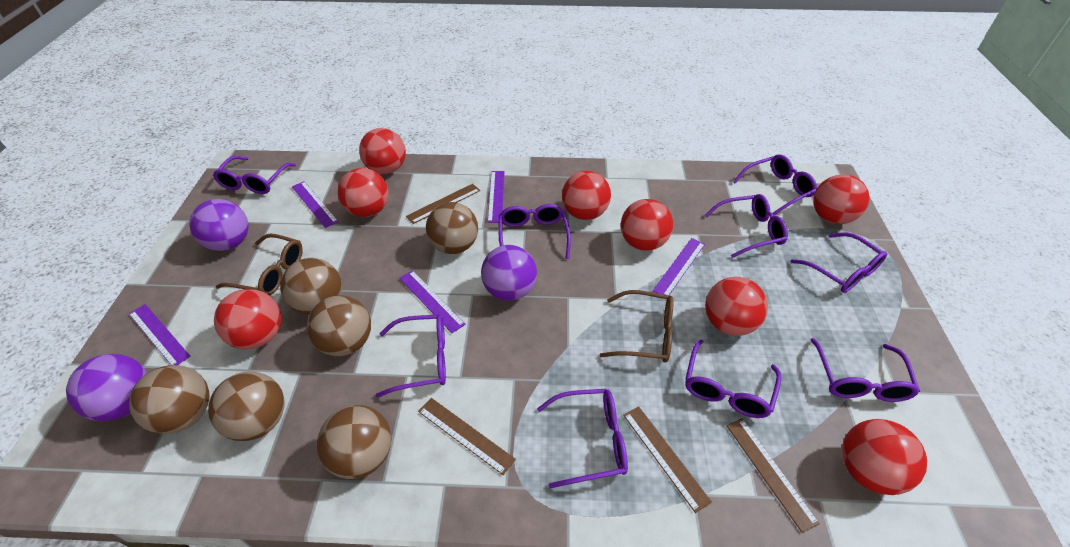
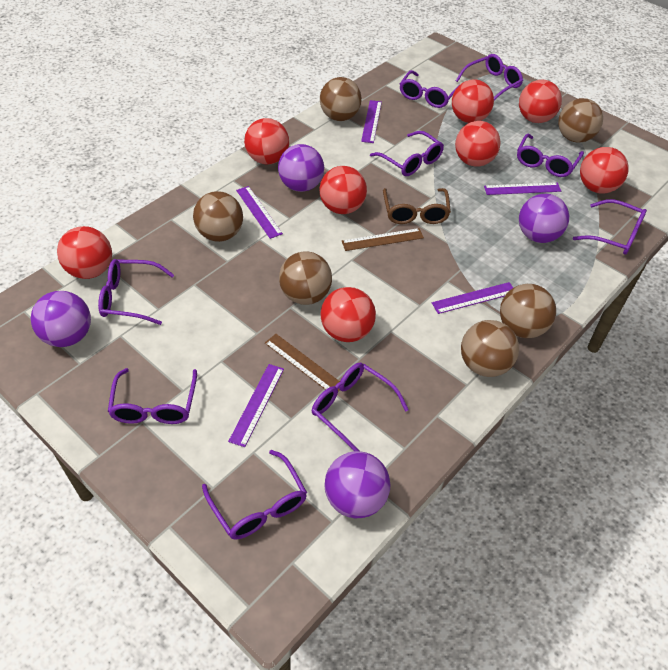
brown glasses: 2 -> 1
brown ruler: 4 -> 2
purple ball: 3 -> 4

